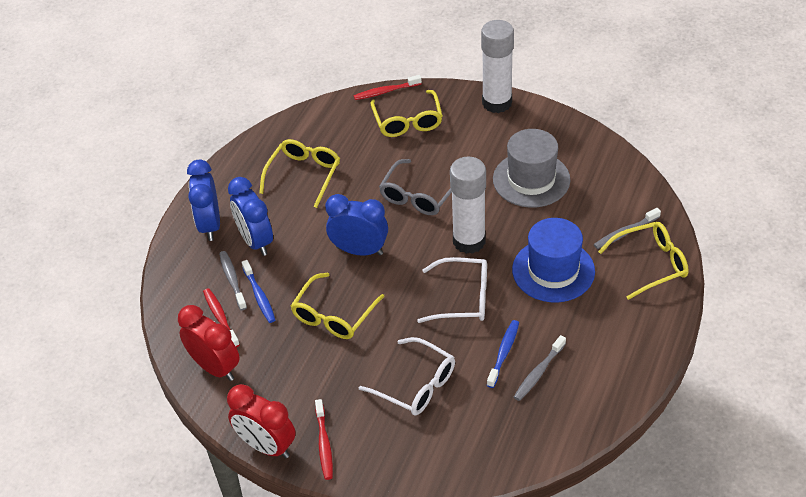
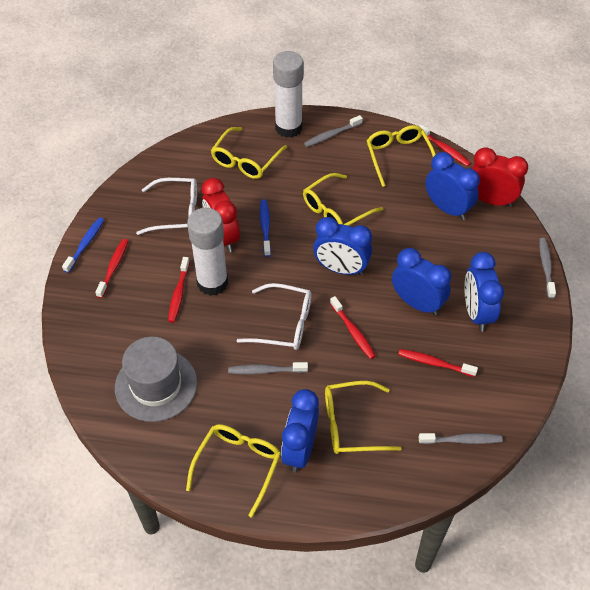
blue clock: 3 -> 5
blue hat: 1 -> 0
grey glasses: 1 -> 0
grey toothbrush: 3 -> 4
red toothbrush: 3 -> 5
yellow glasses: 4 -> 5

